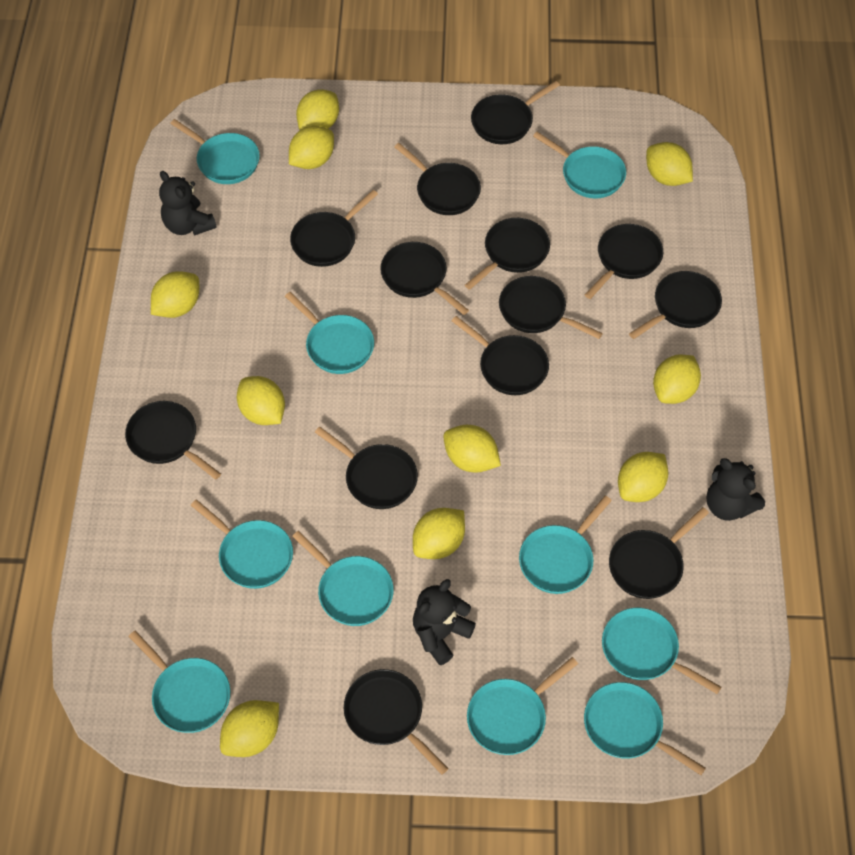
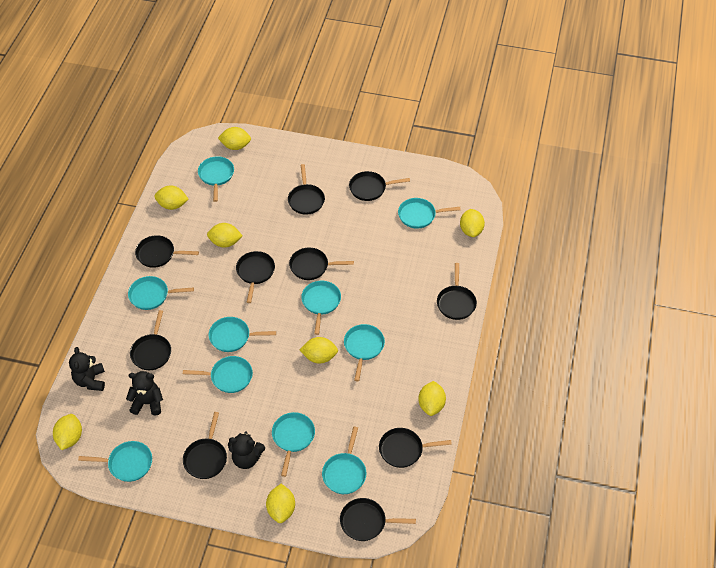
black pan: 13 -> 10
yellow lemon: 10 -> 8

